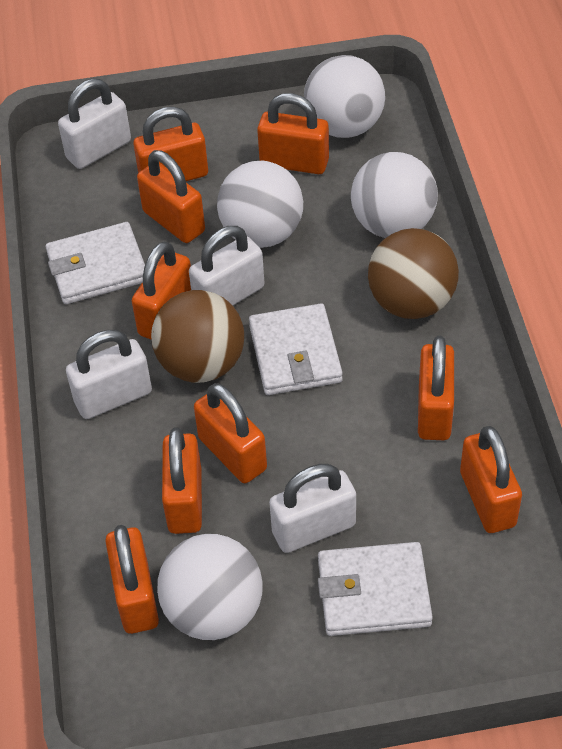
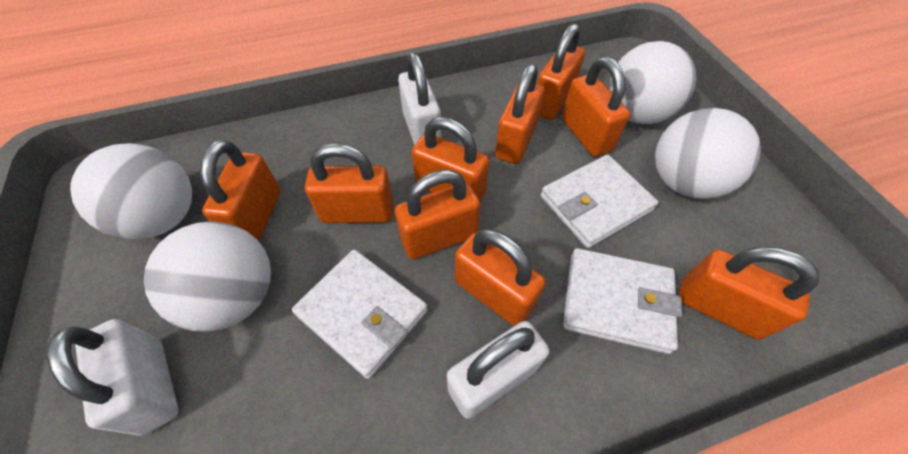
brown ball: 2 -> 0
white padlock: 4 -> 3

